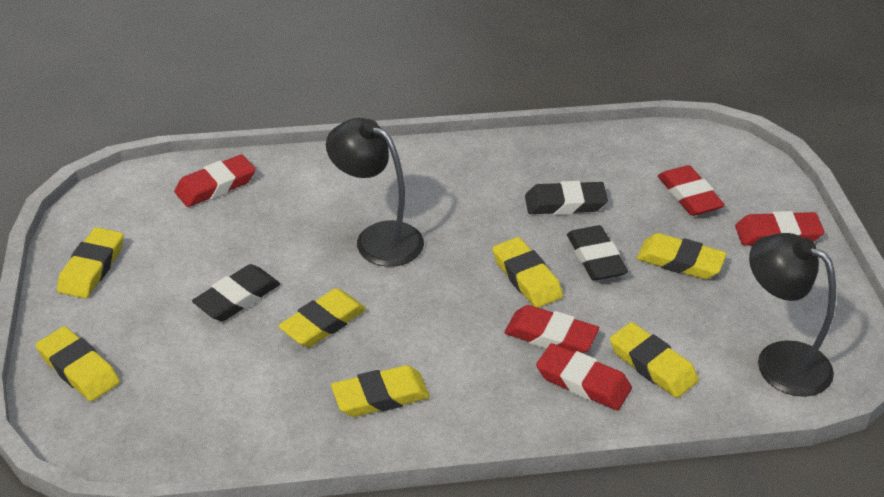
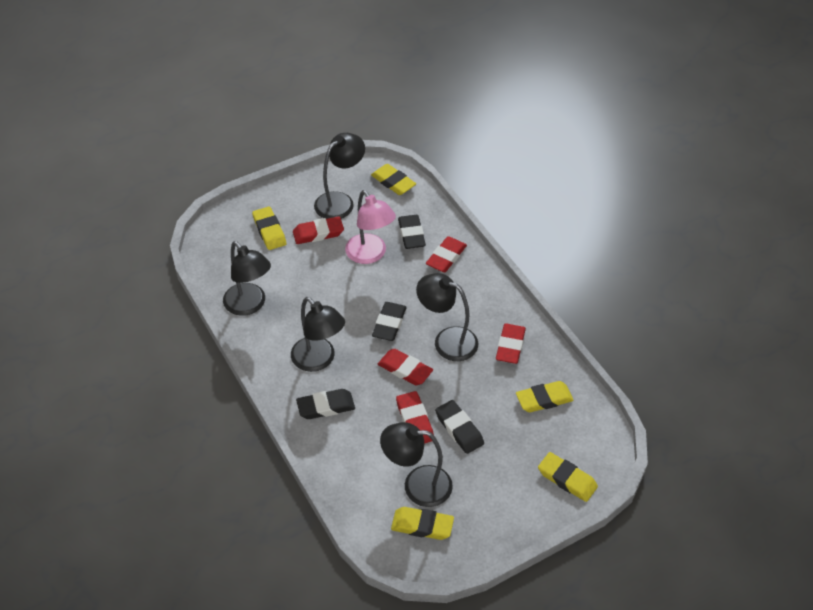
black eraser: 3 -> 4
black lamp: 2 -> 5
pink lamp: 0 -> 1
yellow eraser: 7 -> 5

